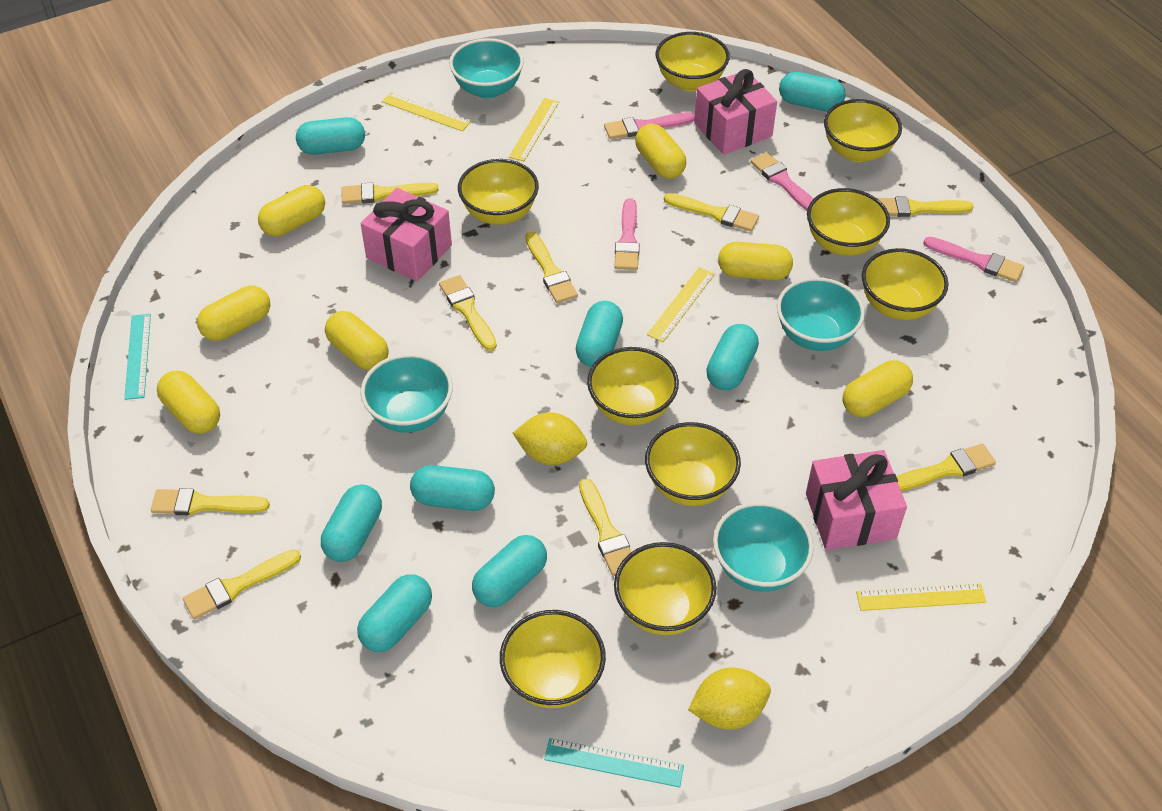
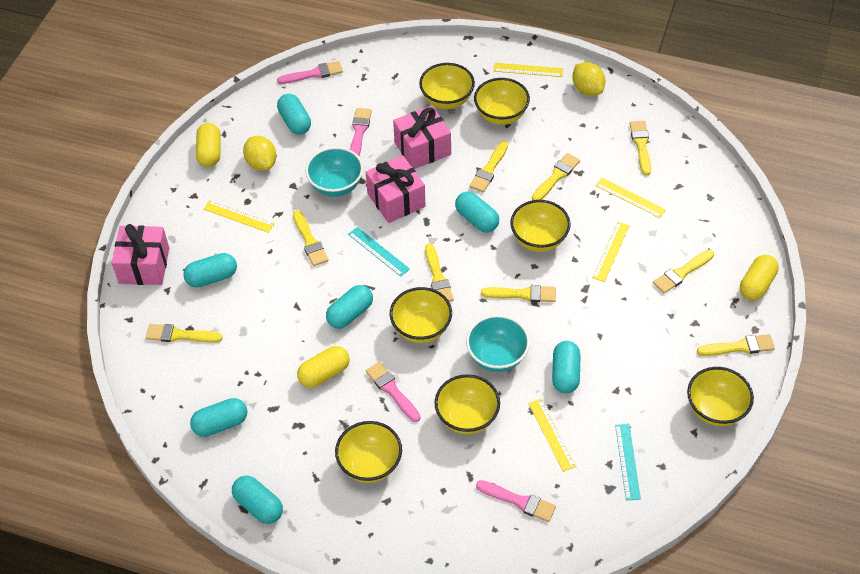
turquoise bowl: 4 -> 2
turquoise capsule: 8 -> 7
yellow bowl: 9 -> 7
yellow capsule: 7 -> 3
yellow ruler: 4 -> 5

